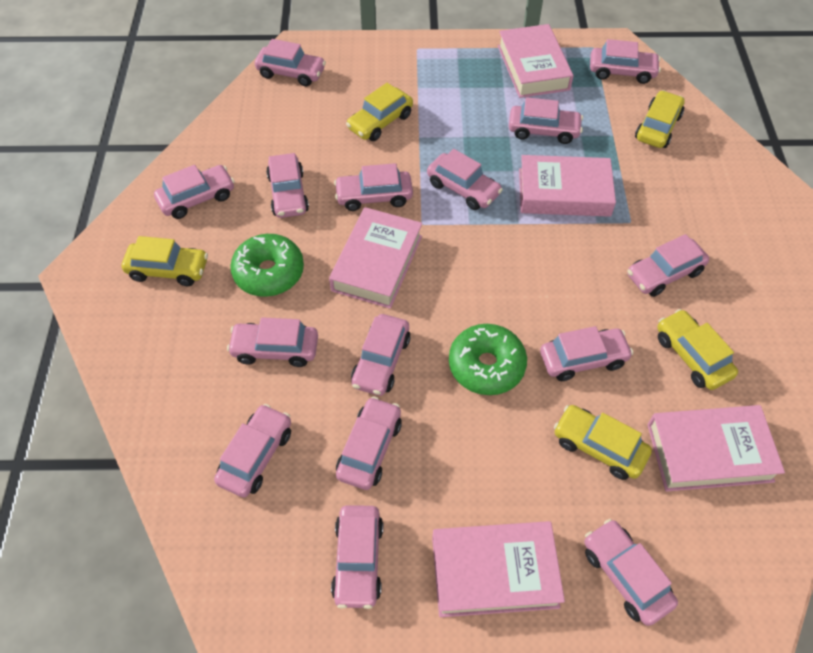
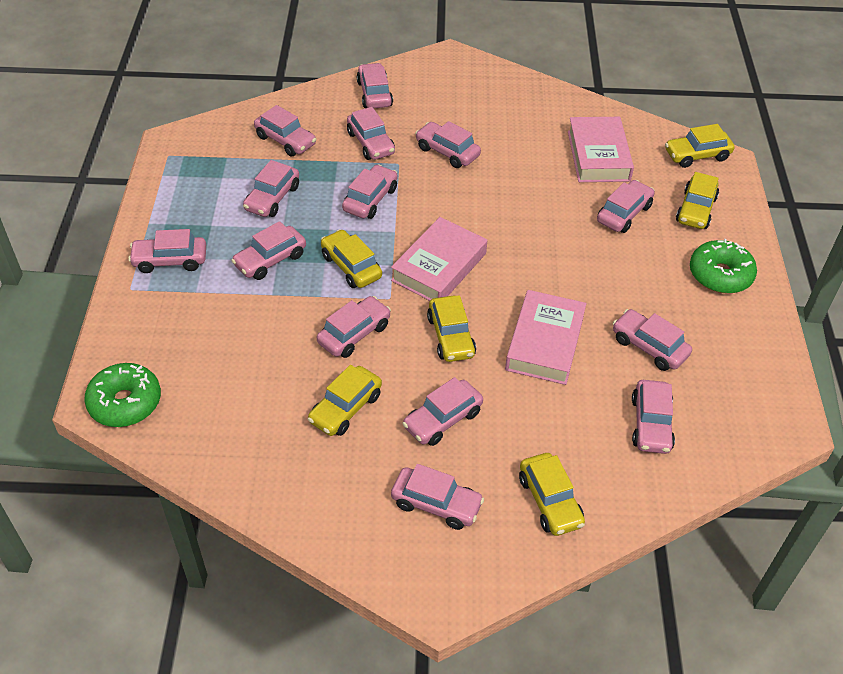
pink book: 5 -> 3
pink car: 15 -> 14
yellow car: 5 -> 6

